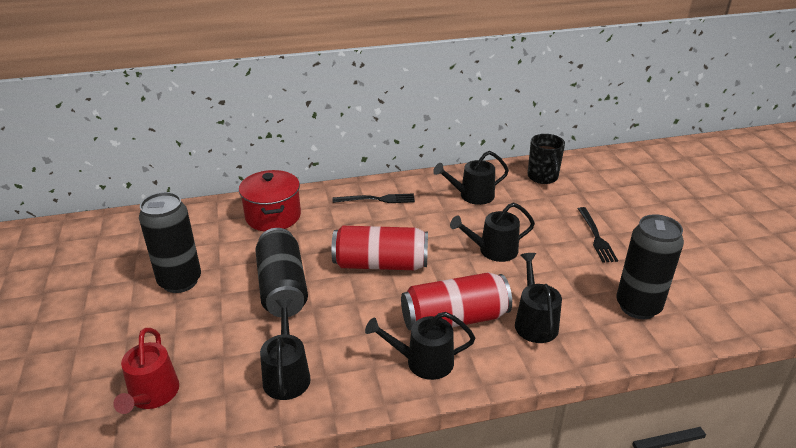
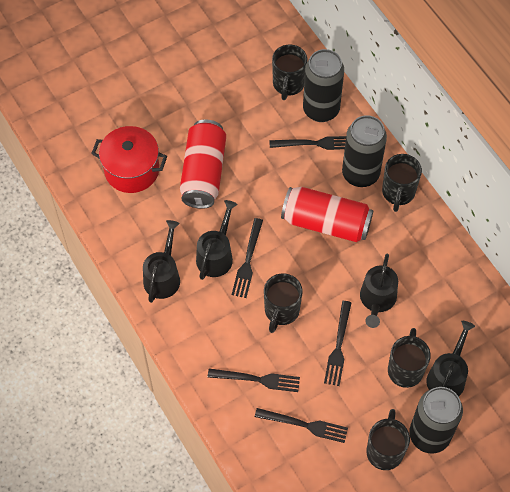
black fork: 2 -> 5
black mug: 1 -> 5
black watering can: 5 -> 4
red watering can: 1 -> 0

